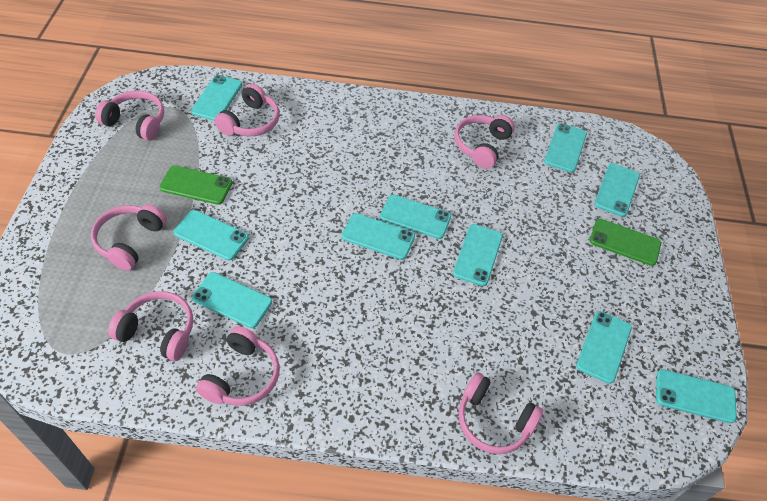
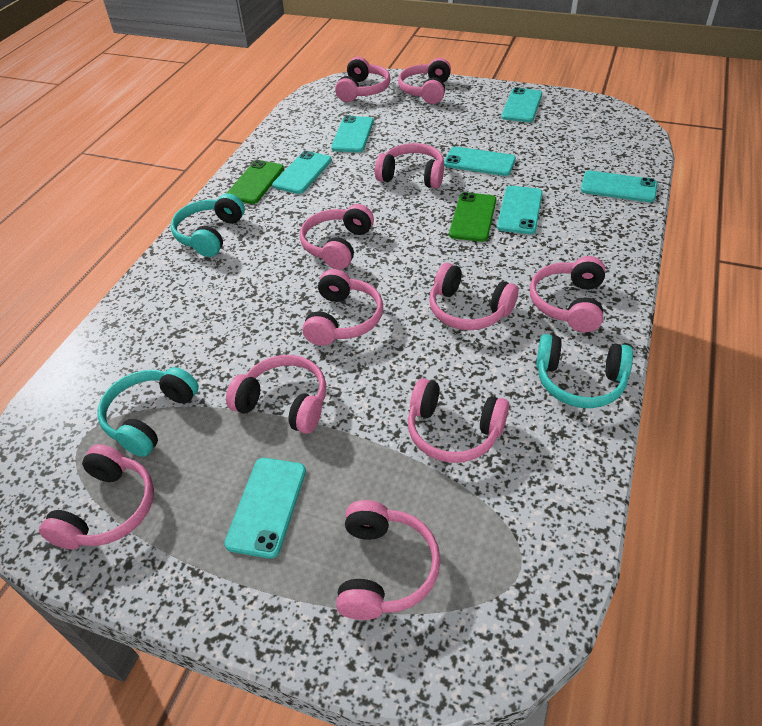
pink headphones: 7 -> 11
turquoise headphones: 0 -> 3
turquoise phone: 10 -> 7

